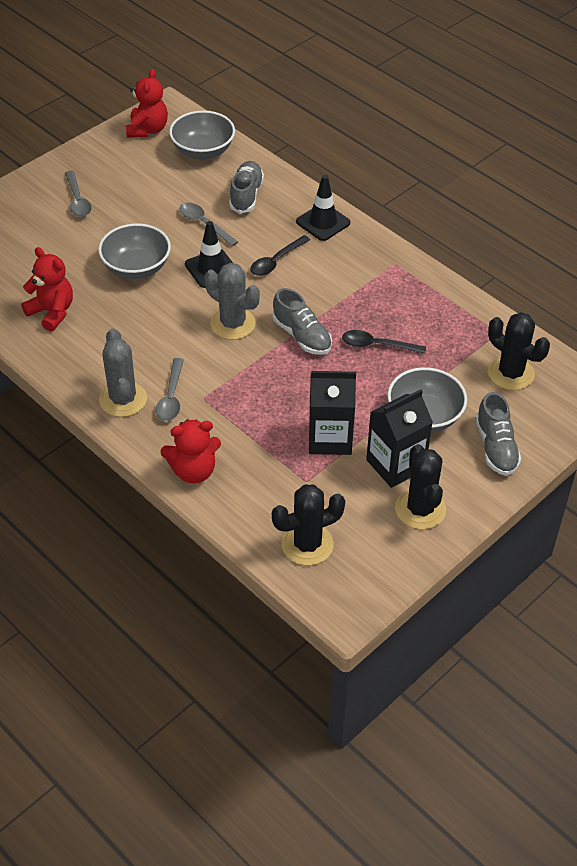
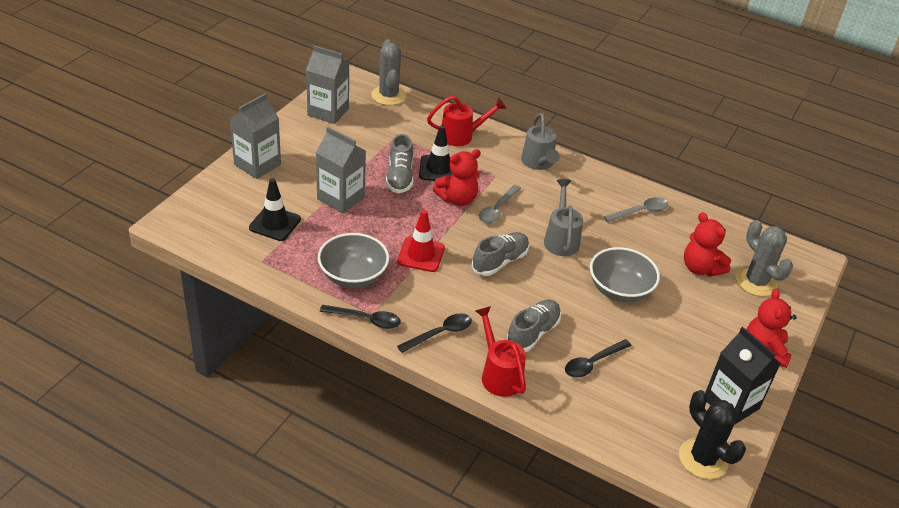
black cactus: 3 -> 1
black carton: 2 -> 1
black spoon: 2 -> 3
grey bowl: 3 -> 2
grey carton: 0 -> 3
grey spoon: 3 -> 2
grey watering can: 0 -> 2
red traffic cone: 0 -> 1
red watering can: 0 -> 2

